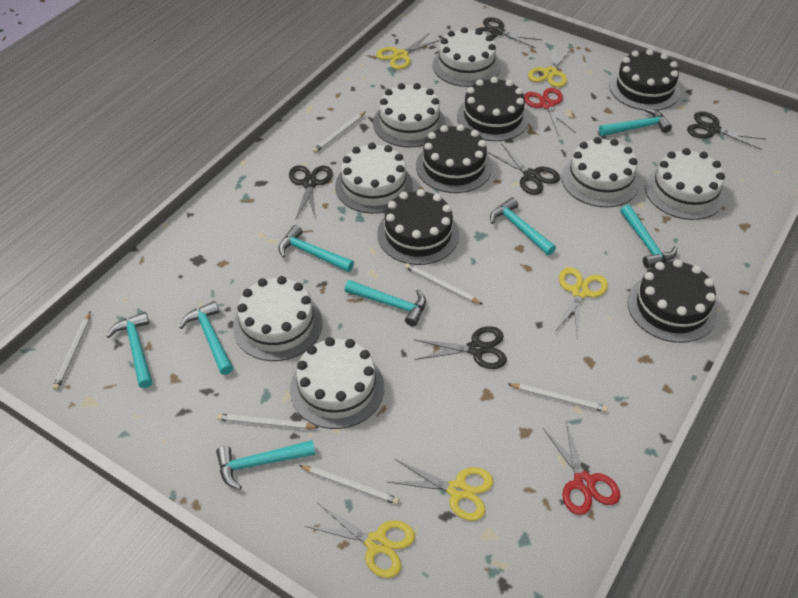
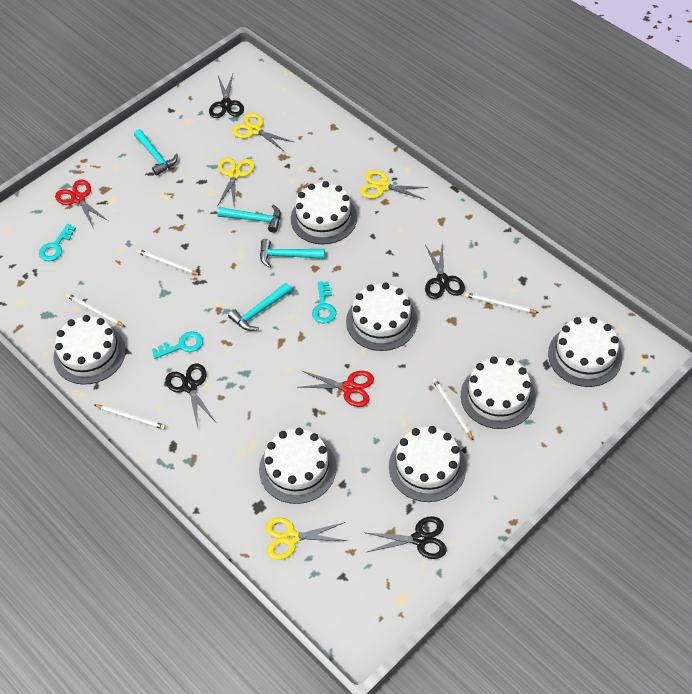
black cake: 5 -> 0
black scissors: 5 -> 4
turquoise hammer: 8 -> 4
turquoise key: 0 -> 3
white pencil: 6 -> 5
yellow scissors: 5 -> 4

